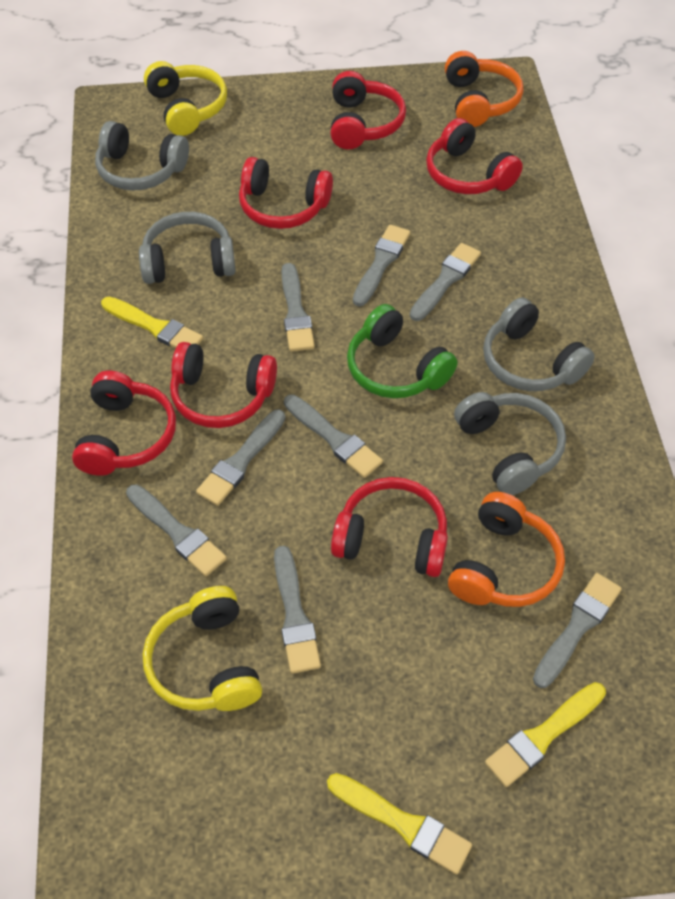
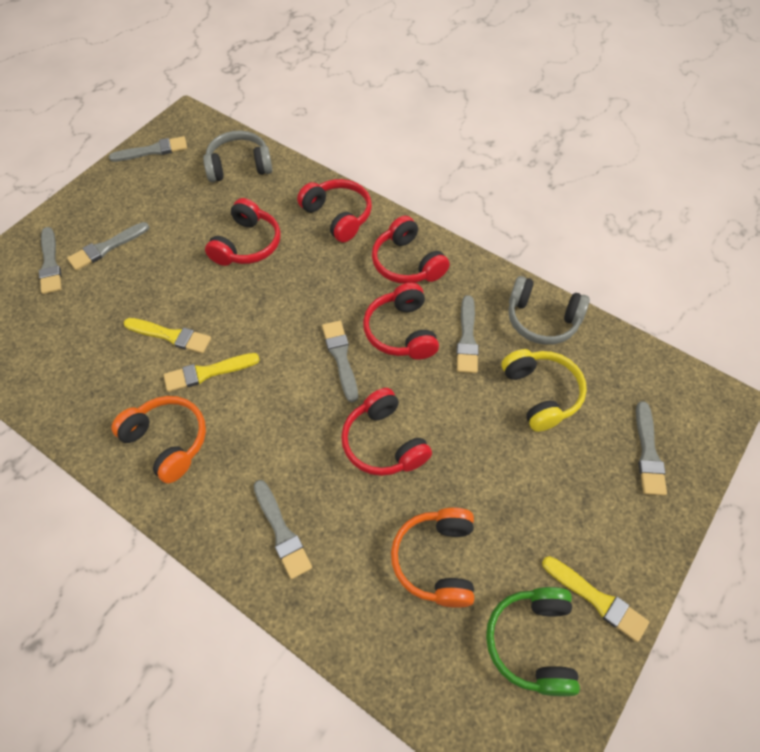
grey brush: 8 -> 7
grey headphones: 4 -> 2
red headphones: 6 -> 5
yellow headphones: 2 -> 1

